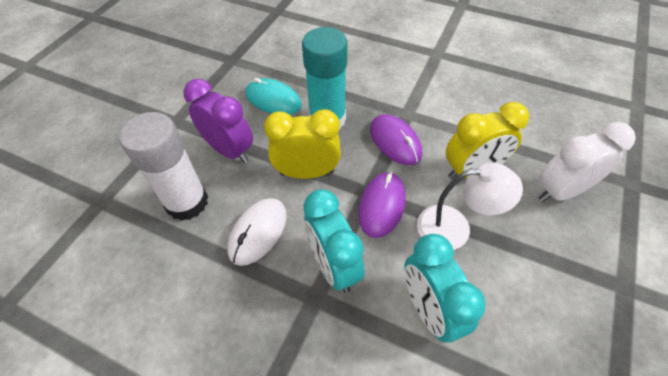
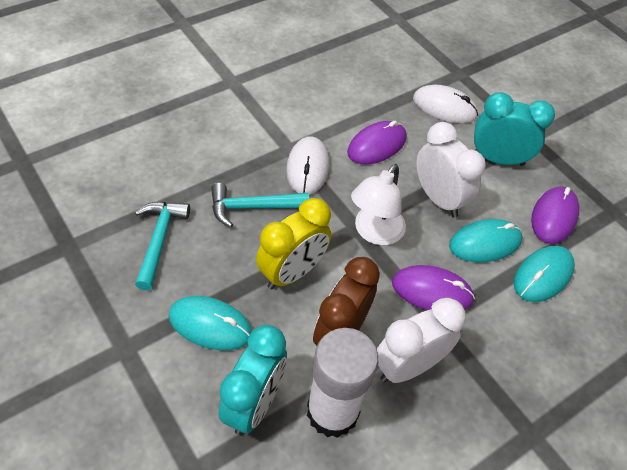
brown clock: 0 -> 1
purple clock: 1 -> 0
purple mouse: 2 -> 3
turquoise glue stick: 1 -> 0
turquoise hammer: 0 -> 2
turquoise mouse: 1 -> 3
white clock: 1 -> 2
white mouse: 1 -> 2
yellow clock: 2 -> 1

